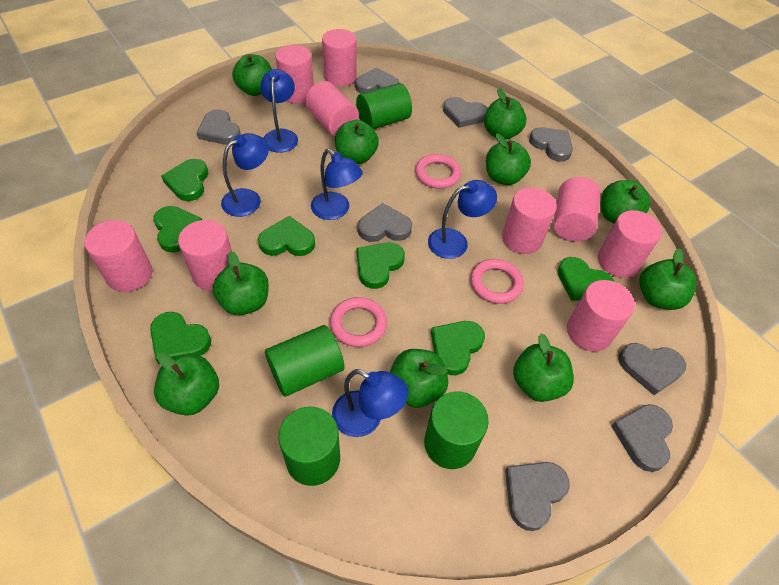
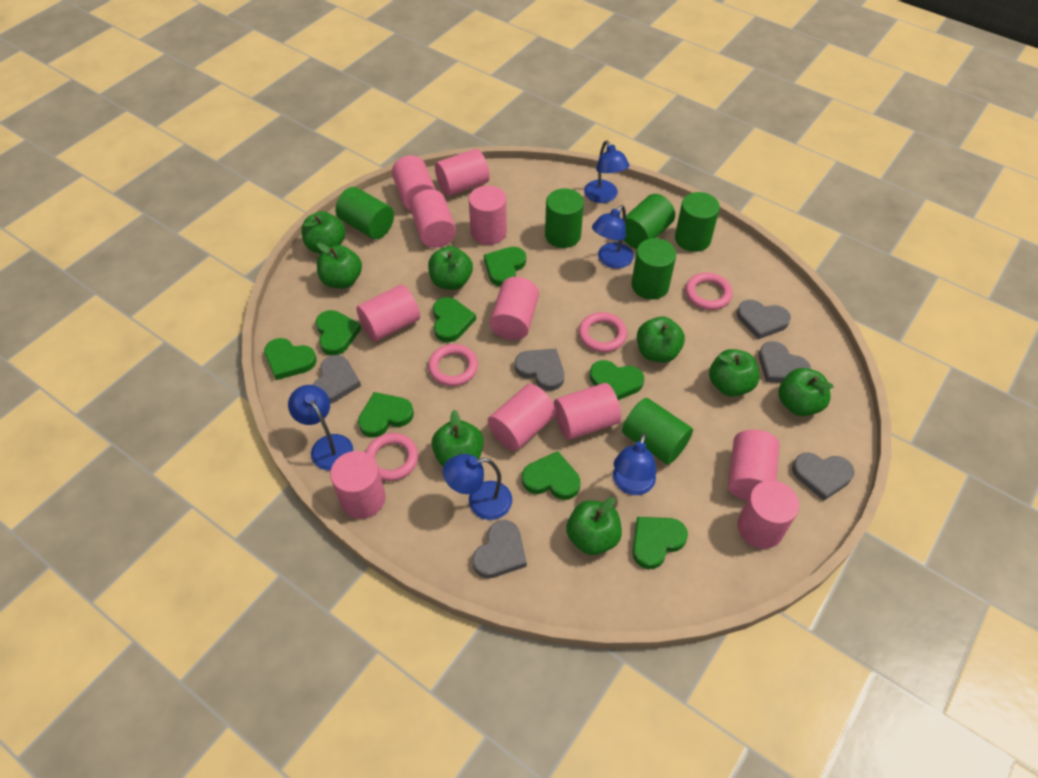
green apple: 10 -> 8
green cylinder: 4 -> 6
green heart: 7 -> 8
grey heart: 8 -> 6
pink cylinder: 9 -> 11
pink ring: 3 -> 4

